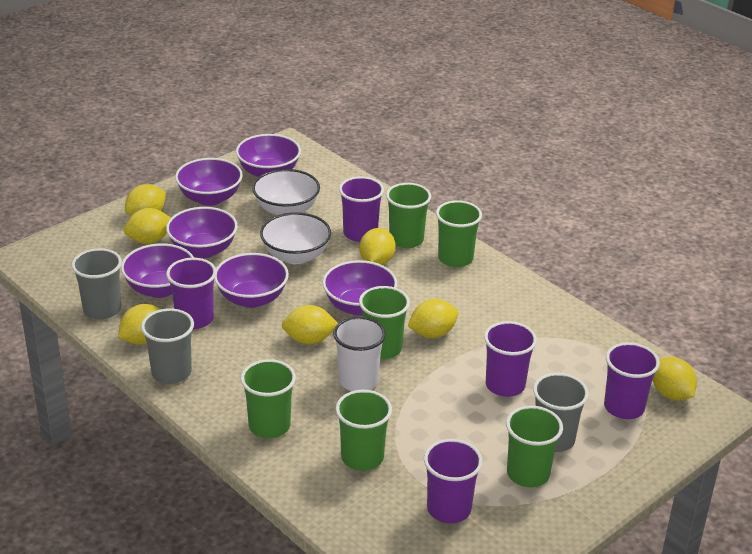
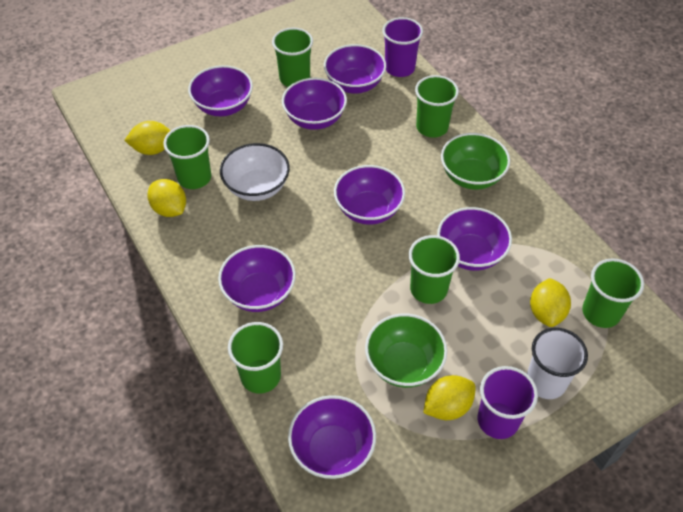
green bowl: 0 -> 2
grey cup: 3 -> 0
purple bowl: 6 -> 7
purple cup: 5 -> 2
white bowl: 2 -> 1
yellow lemon: 7 -> 4

